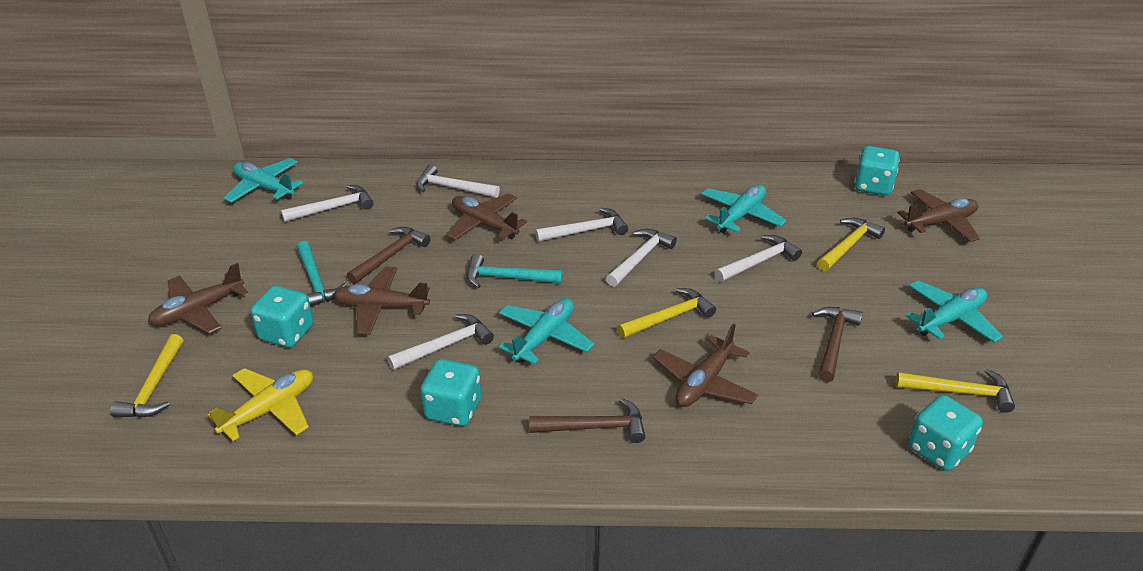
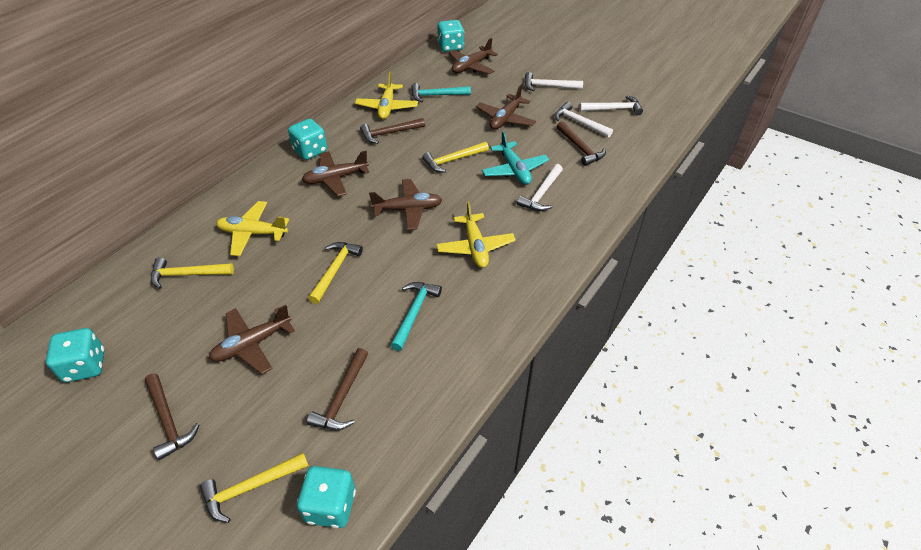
brown hammer: 3 -> 4
turquoise plane: 4 -> 1
white hammer: 6 -> 4
yellow plane: 1 -> 3

